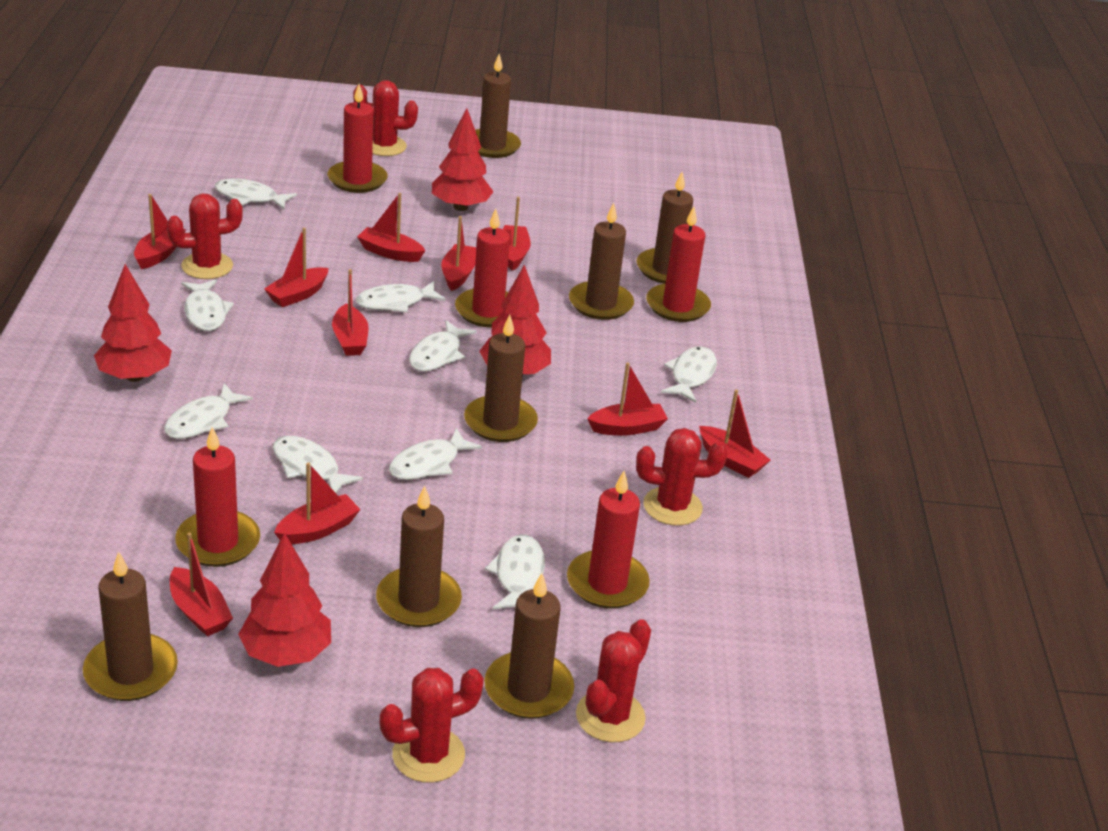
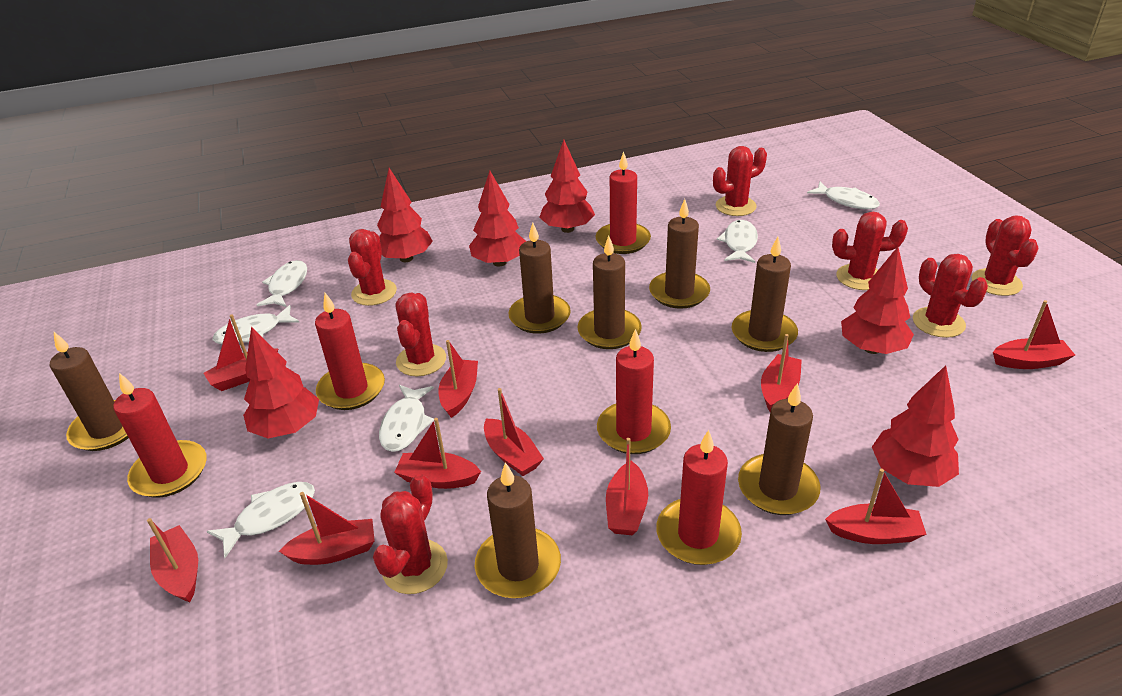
red cactus: 5 -> 7
red tree: 4 -> 6
white fish: 9 -> 6

